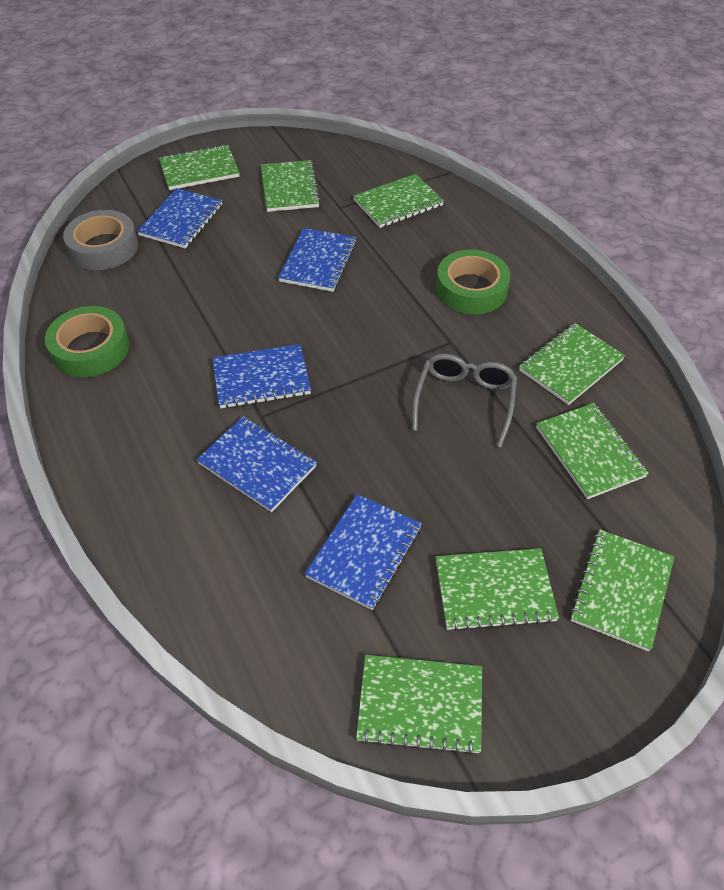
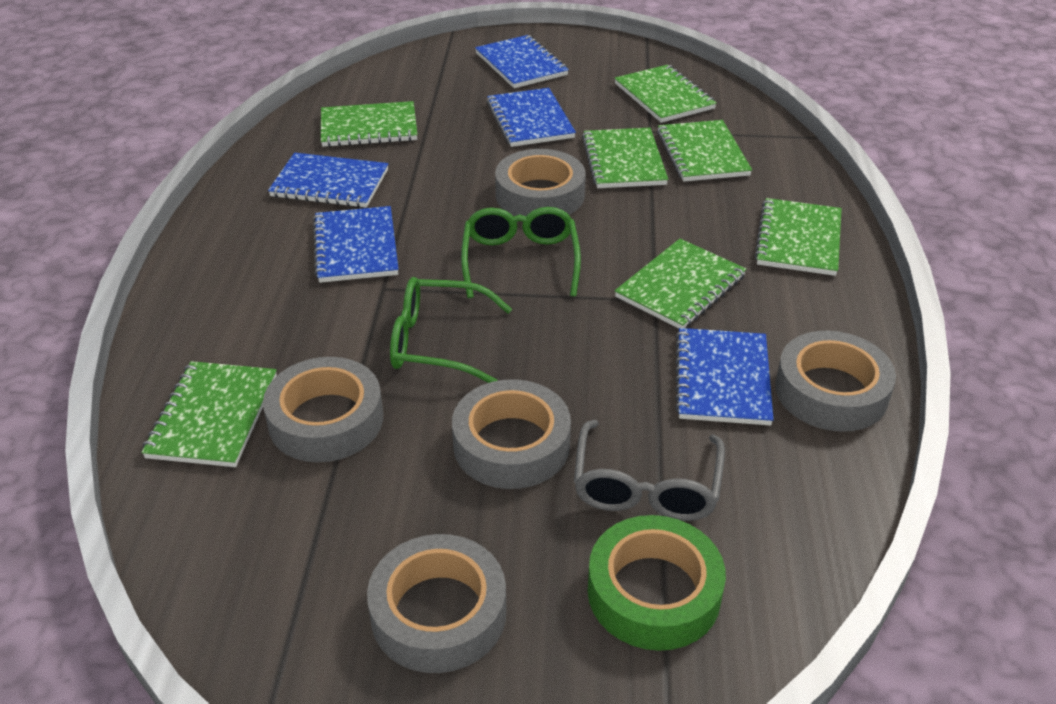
green glasses: 0 -> 2
green notebook: 8 -> 7
green tape: 2 -> 1
grey tape: 1 -> 5

